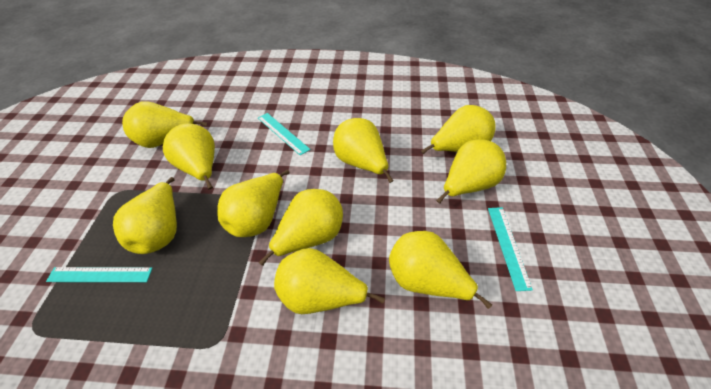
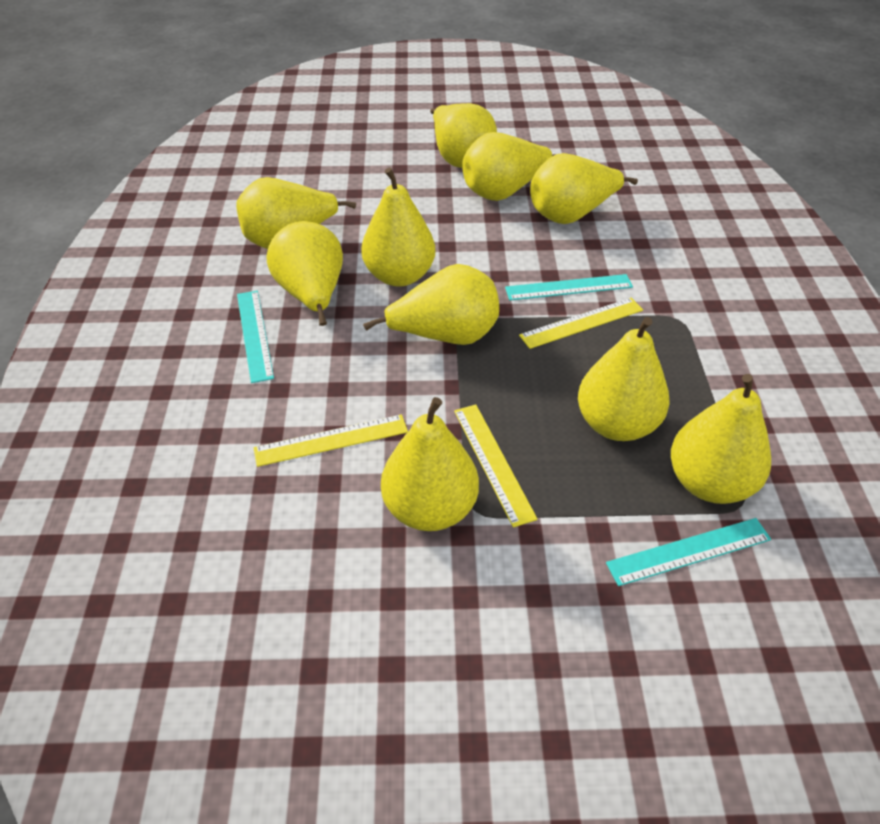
yellow ruler: 0 -> 3

